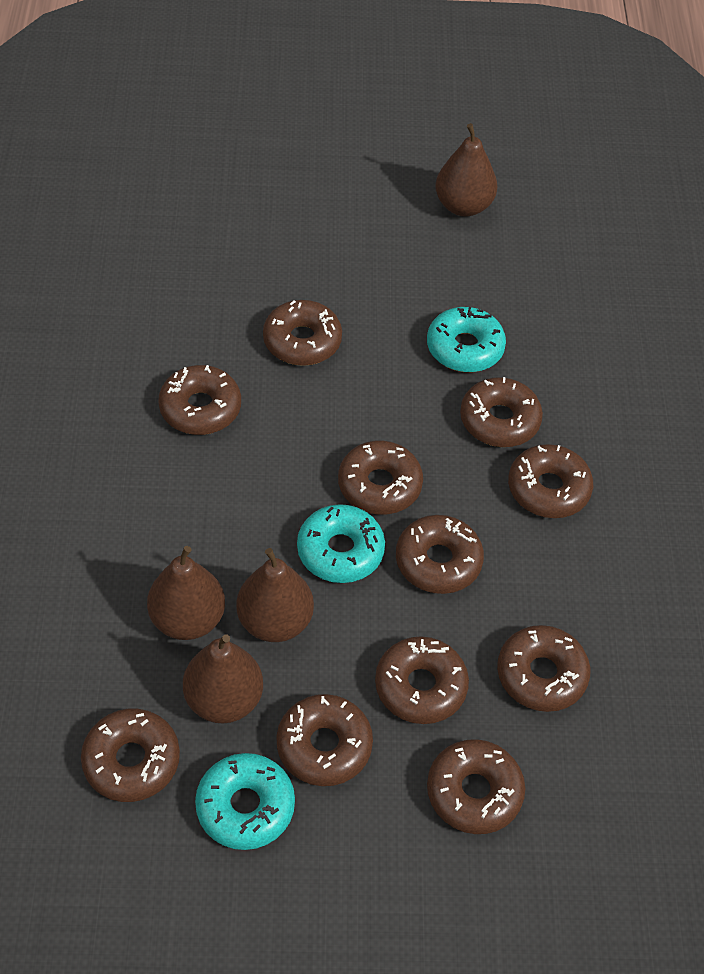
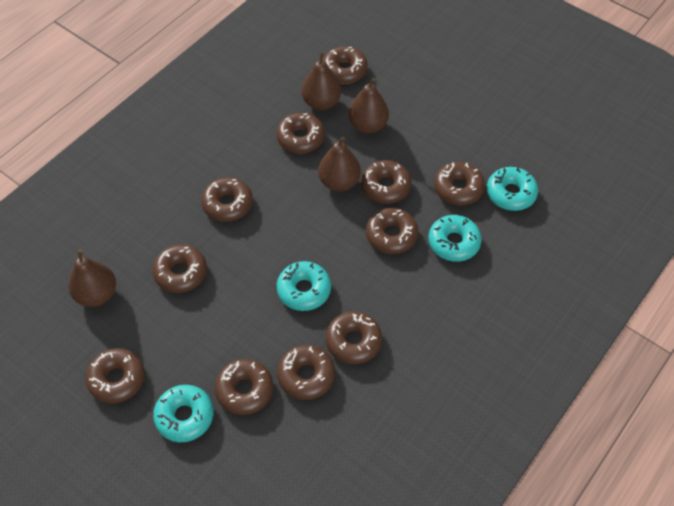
turquoise donut: 3 -> 4

